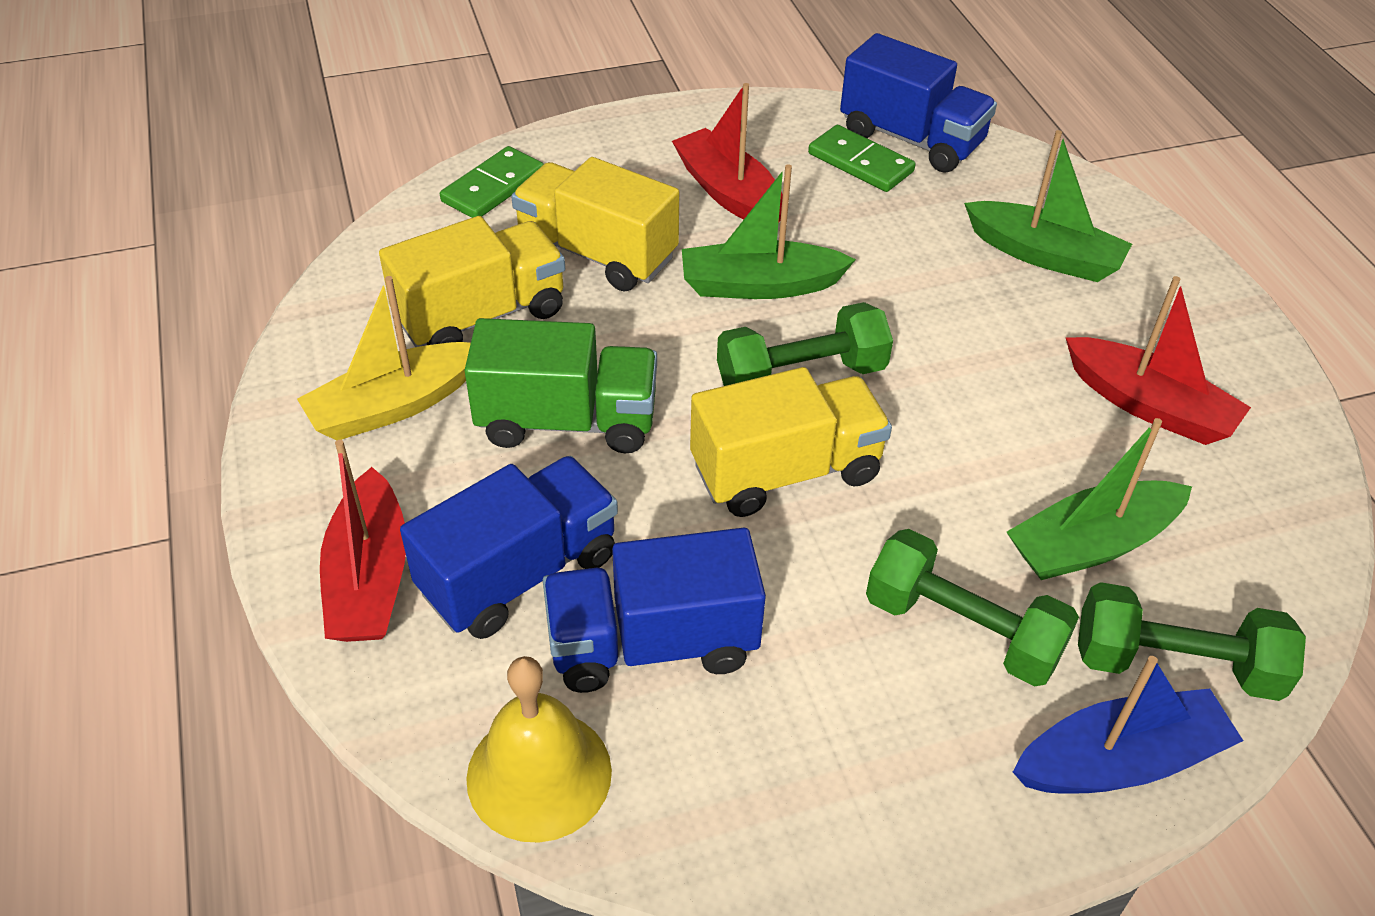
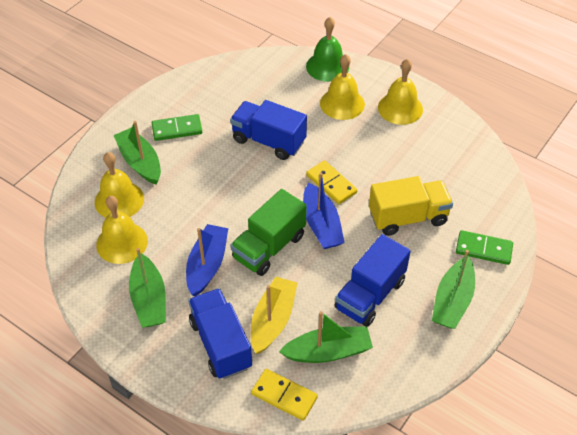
blue boat: 1 -> 2
green bell: 0 -> 1
green boat: 3 -> 4
green dumbbell: 3 -> 0
red boat: 3 -> 0
yellow bell: 1 -> 4
yellow domino: 0 -> 2
yellow truck: 3 -> 1

